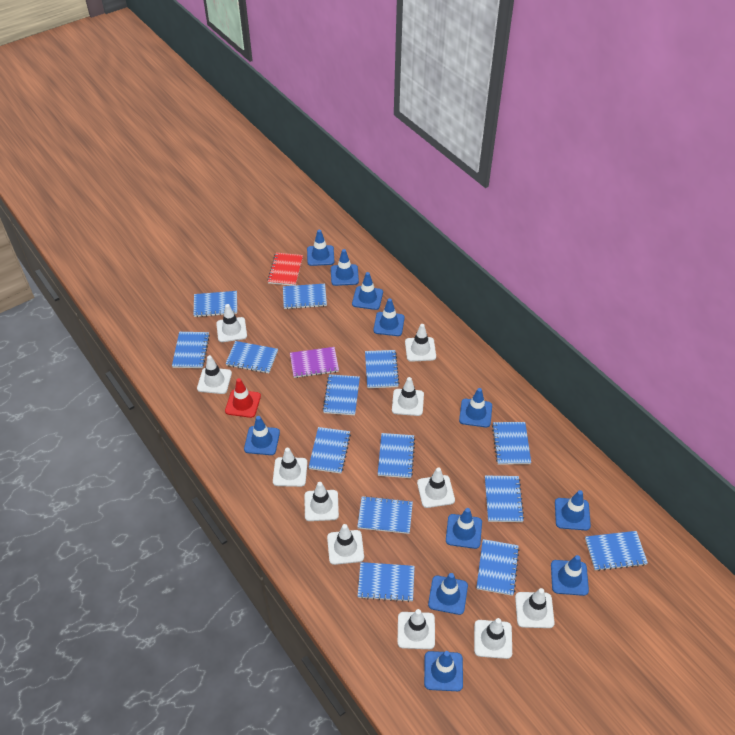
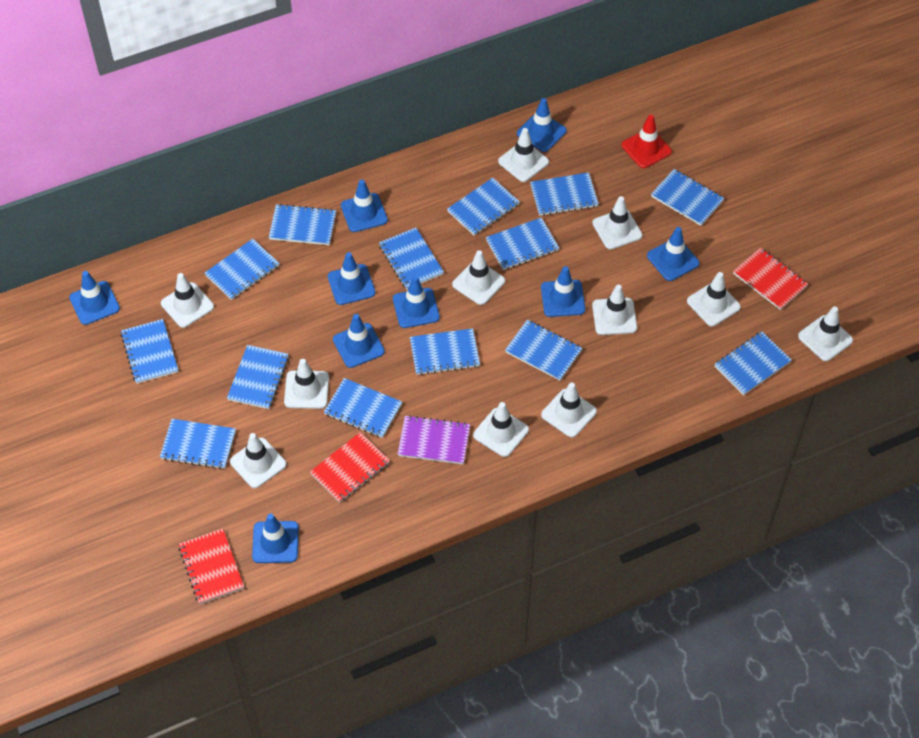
blue traffic cone: 11 -> 9
red notebook: 1 -> 3

